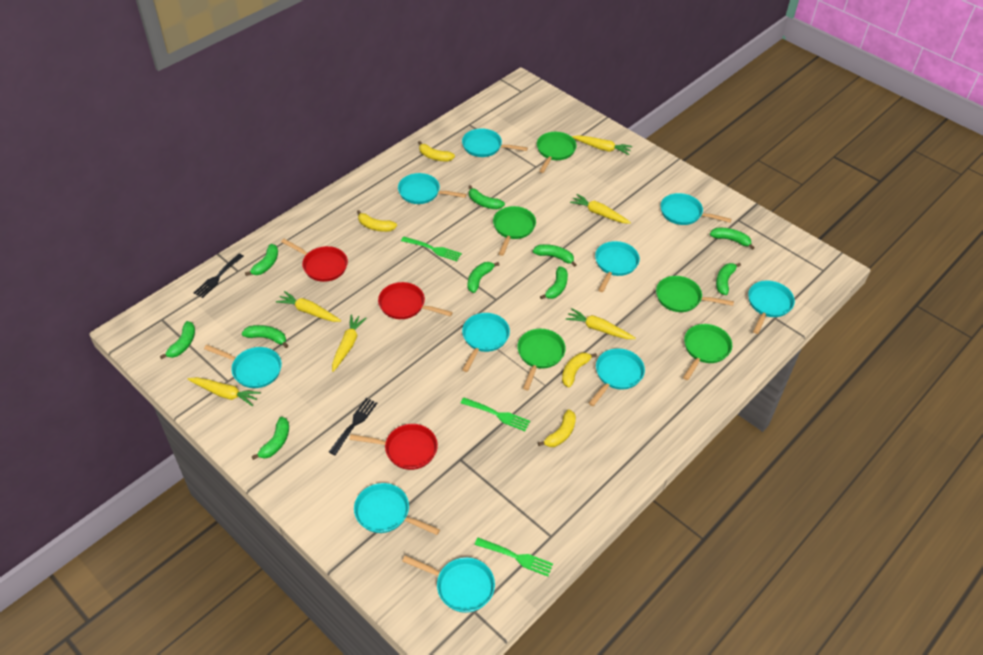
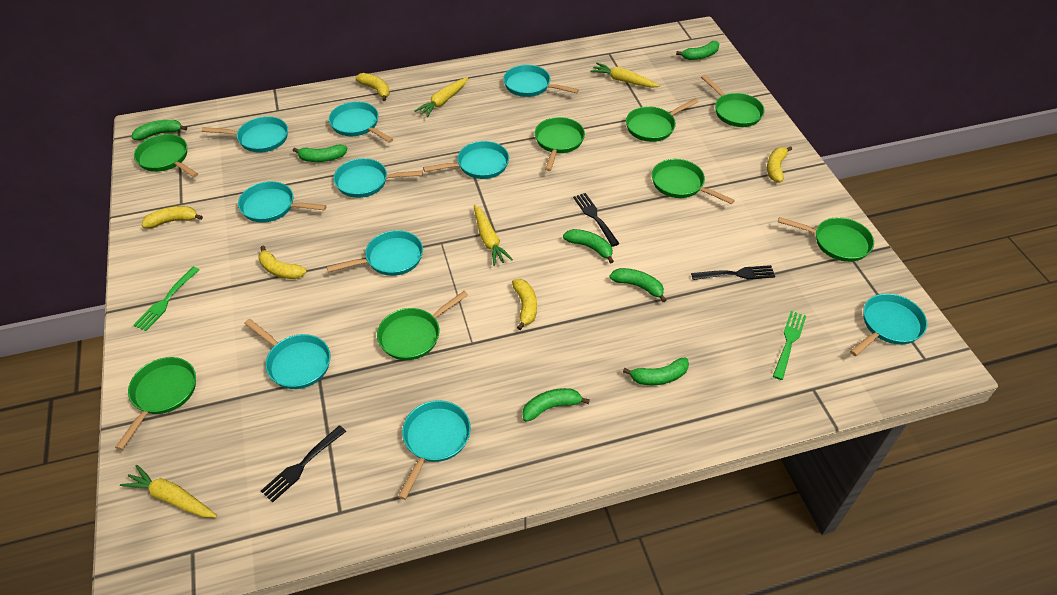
black fork: 2 -> 3
green banana: 10 -> 7
green fork: 3 -> 2
green pan: 5 -> 8
red pan: 3 -> 0
yellow banana: 4 -> 5
yellow carrot: 6 -> 4

